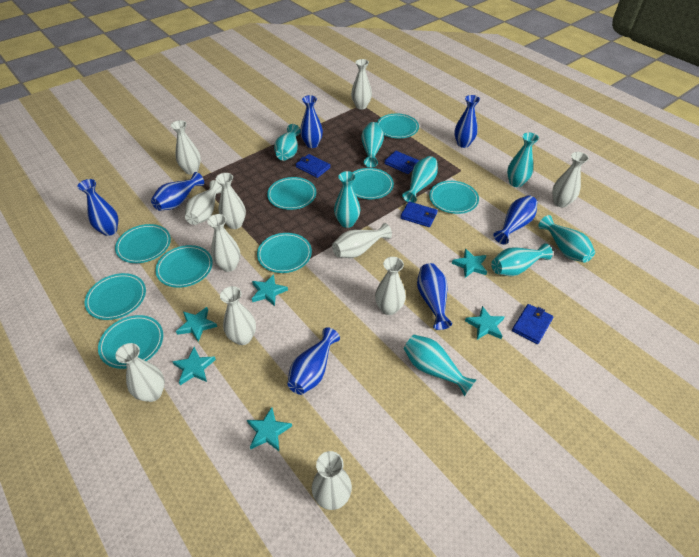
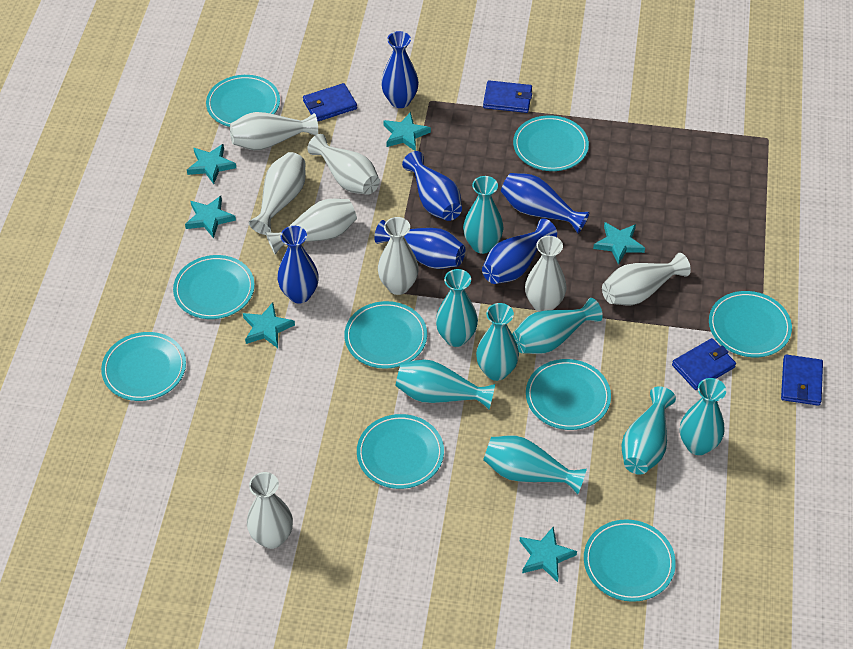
blue vase: 7 -> 6
white vase: 11 -> 8

